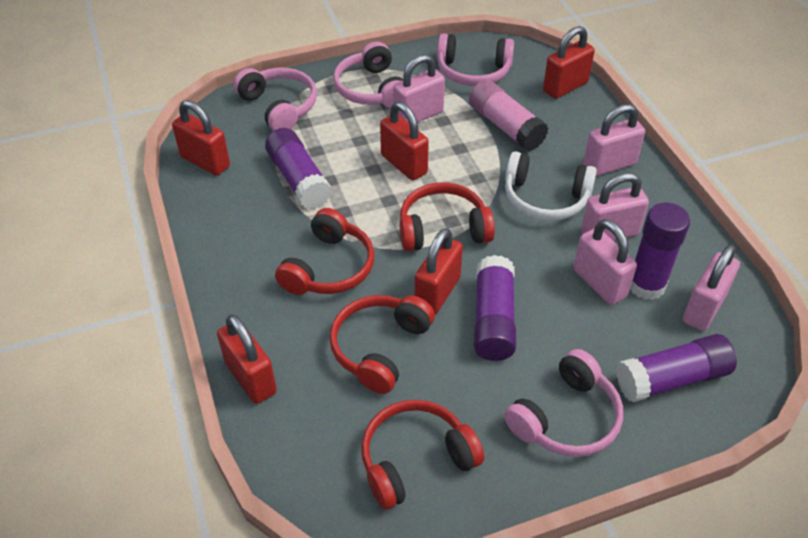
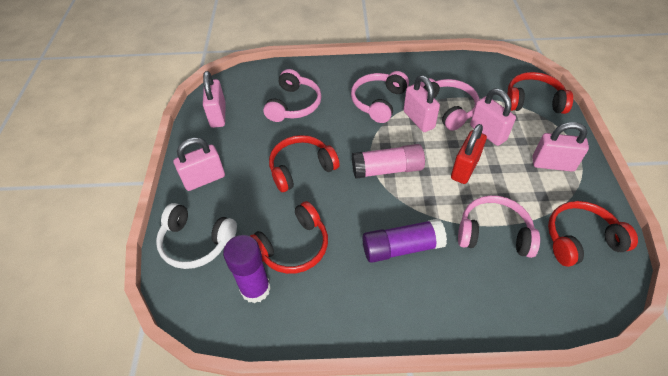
purple glue stick: 4 -> 2
red padlock: 5 -> 1

